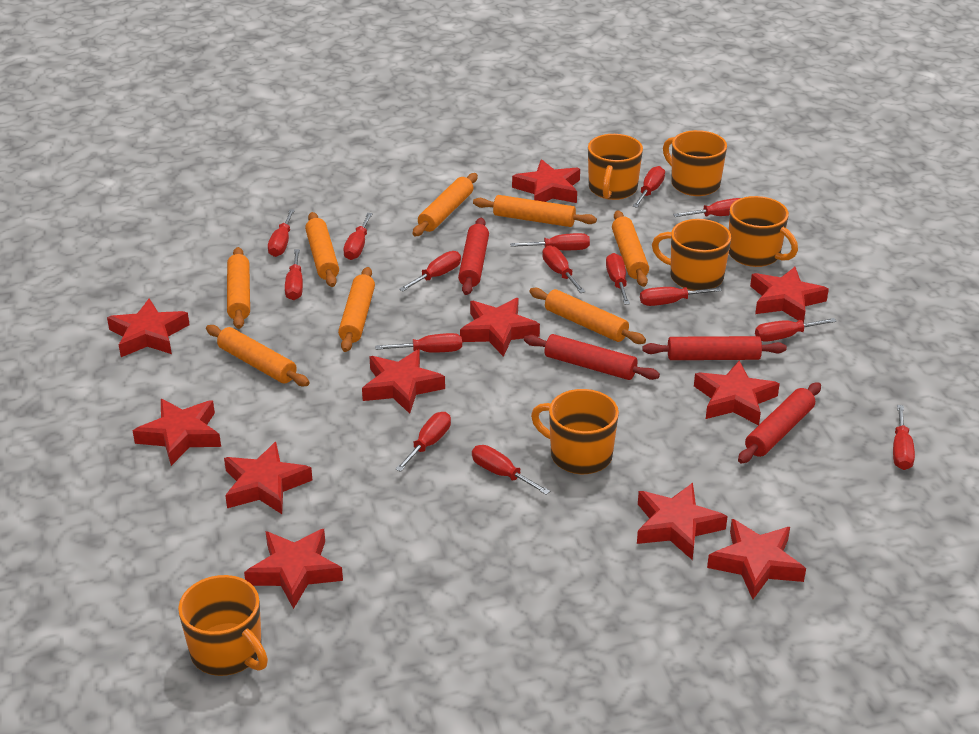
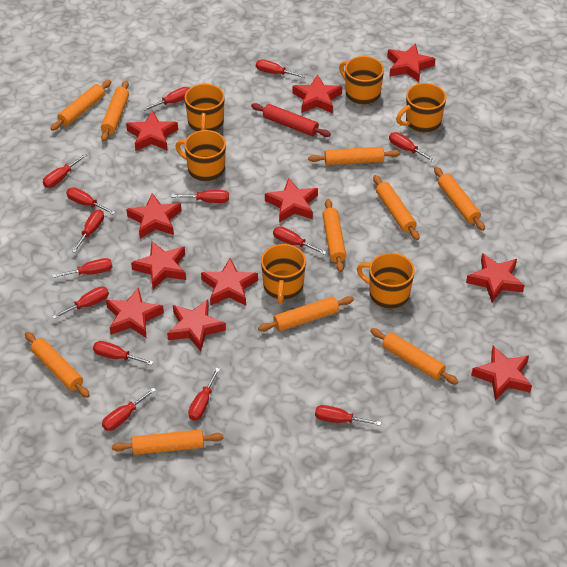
orange rolling pin: 8 -> 10
red rolling pin: 4 -> 1
red screwdriver: 15 -> 14

